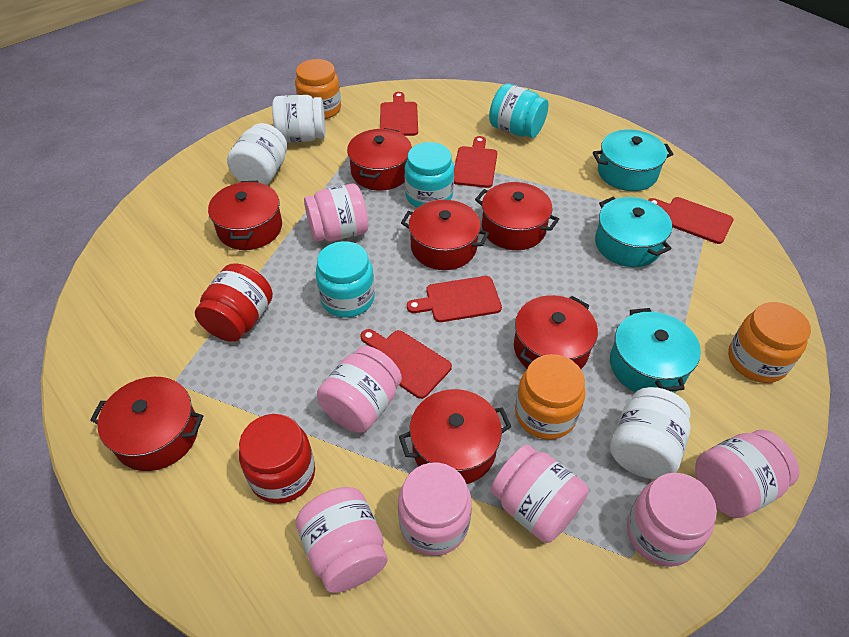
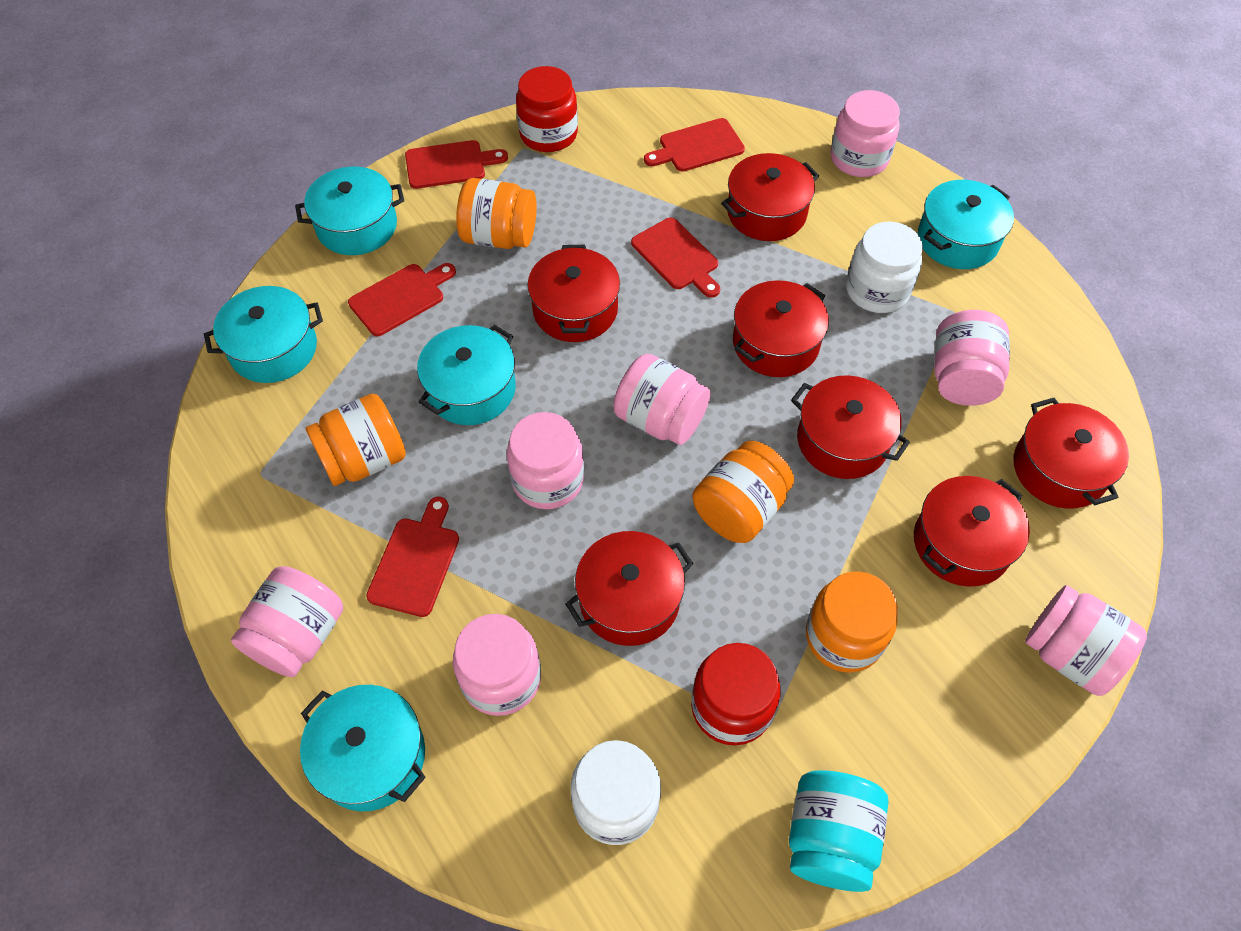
orange jar: 3 -> 4
turquoise jar: 3 -> 1
turquoise pot: 3 -> 5
white jar: 3 -> 2

